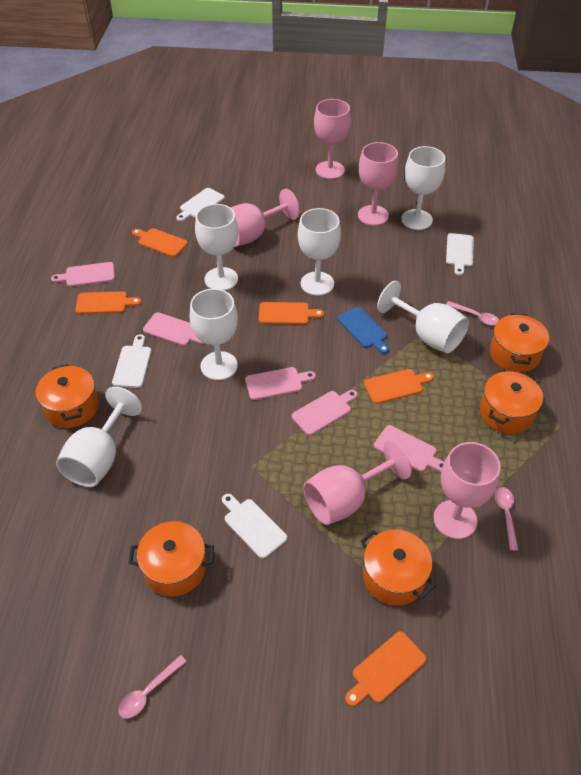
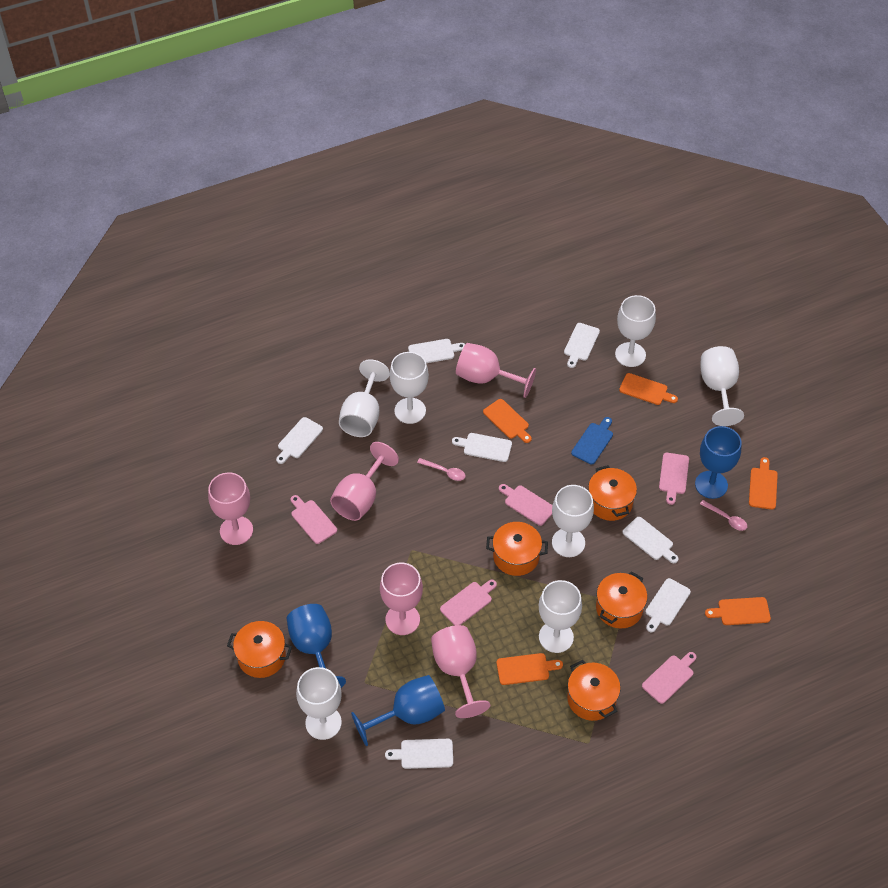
blue goblet: 0 -> 3
pink spoon: 3 -> 2
white cutting board: 4 -> 7
white goblet: 6 -> 7

